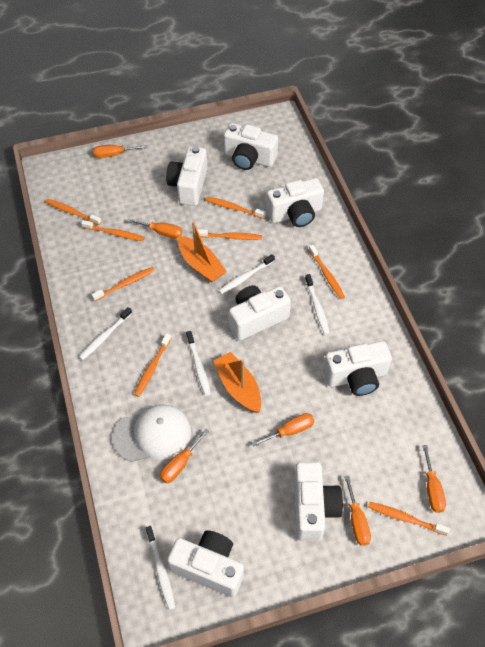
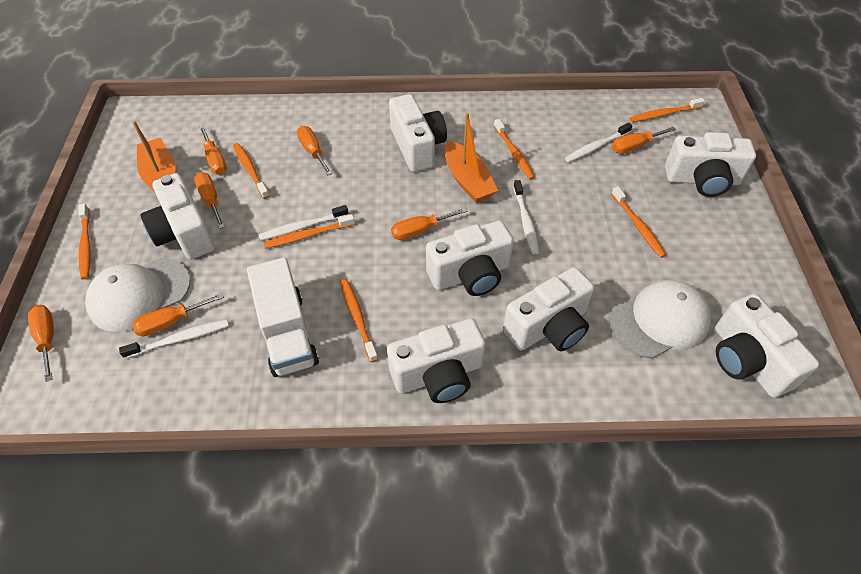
orange screwdriver: 6 -> 7
orange toothbrush: 8 -> 7
white cap: 1 -> 2
white toothbrush: 5 -> 4
white truck: 0 -> 1

